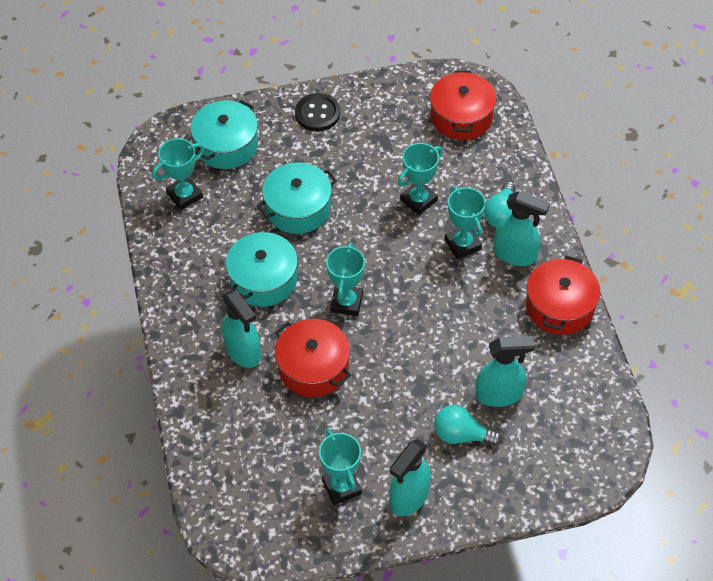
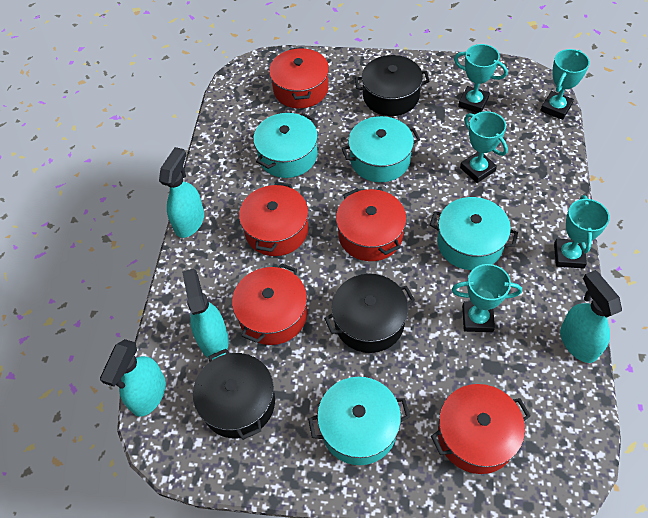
black button: 1 -> 0
black pot: 0 -> 3
red pot: 3 -> 5
turquoise light bulb: 2 -> 0
turquoise pot: 3 -> 4

